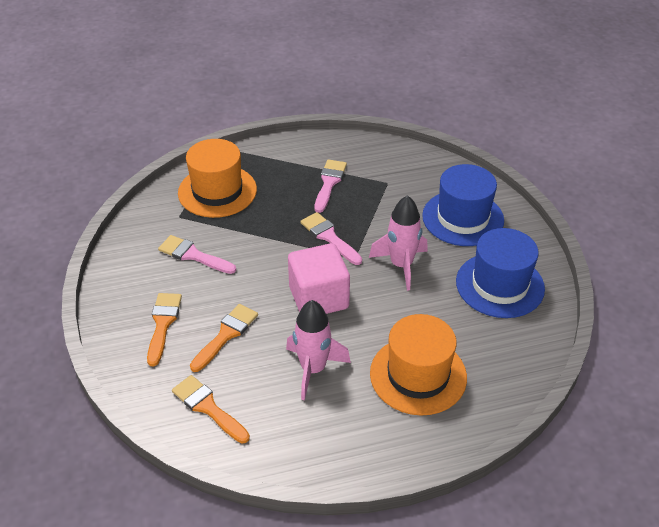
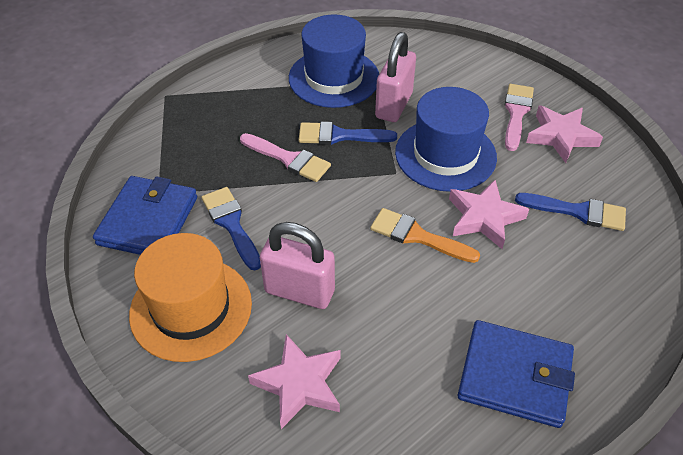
blue brush: 0 -> 3
blue wallet: 0 -> 2
orange brush: 3 -> 1
orange hat: 2 -> 1
pink brush: 3 -> 2
pink cube: 1 -> 0
pink padlock: 0 -> 2
pink rocket: 2 -> 0
pink star: 0 -> 3

